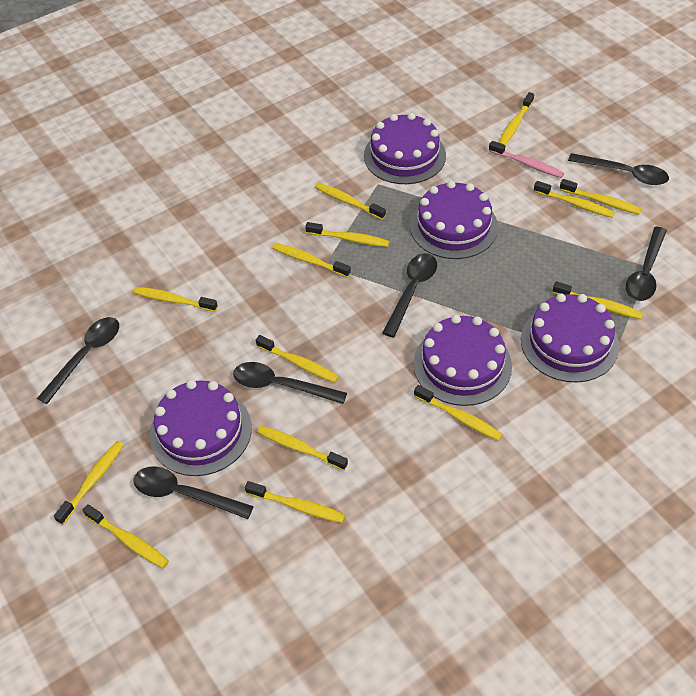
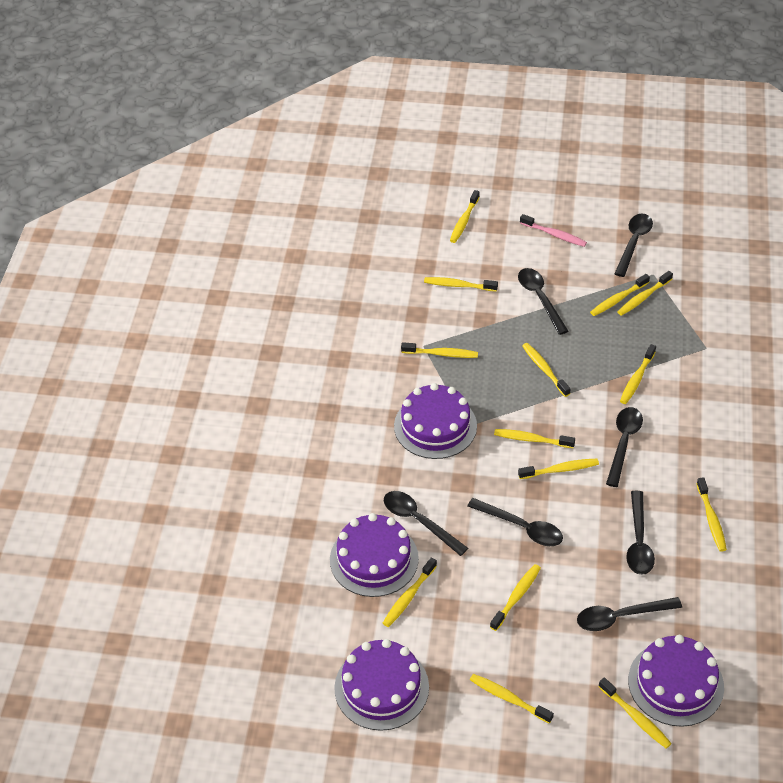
black spoon: 6 -> 7
purple cake: 5 -> 4

